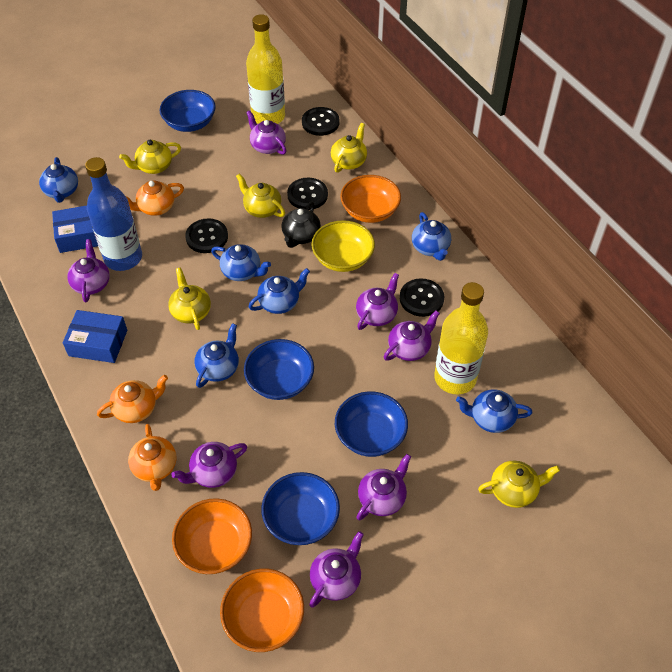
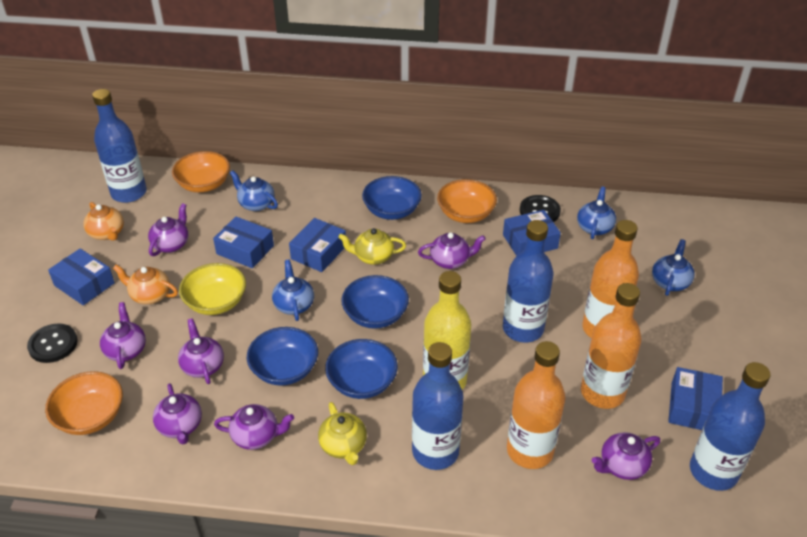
black button: 4 -> 2
black teapot: 1 -> 0
blue bottle: 1 -> 4
blue box: 2 -> 5
blue teapot: 6 -> 4
orange bottle: 0 -> 3
orange teapot: 3 -> 2
yellow bottle: 2 -> 1
yellow teapot: 5 -> 2

